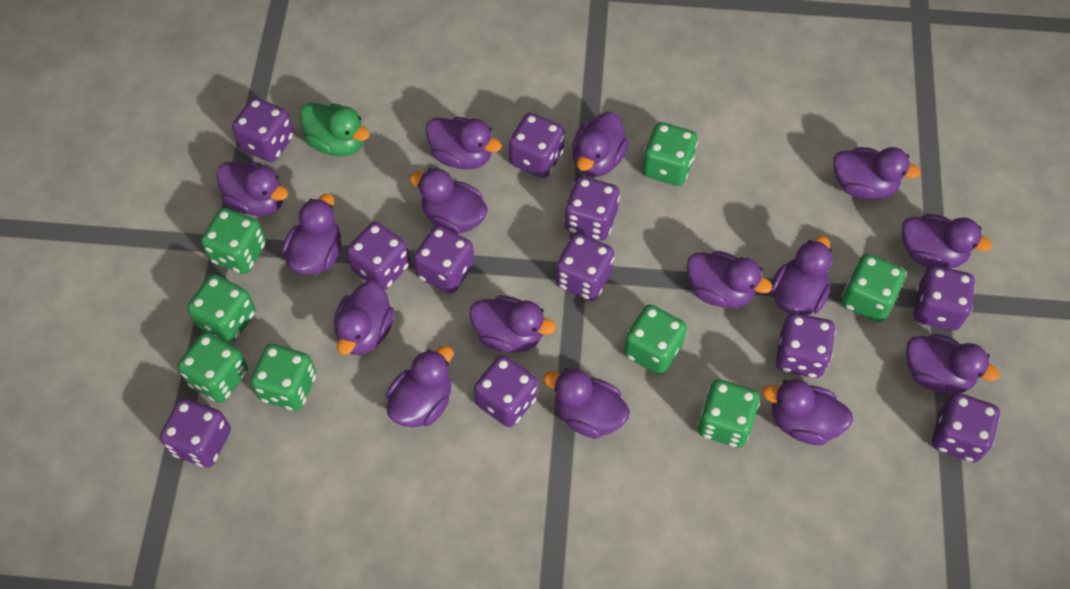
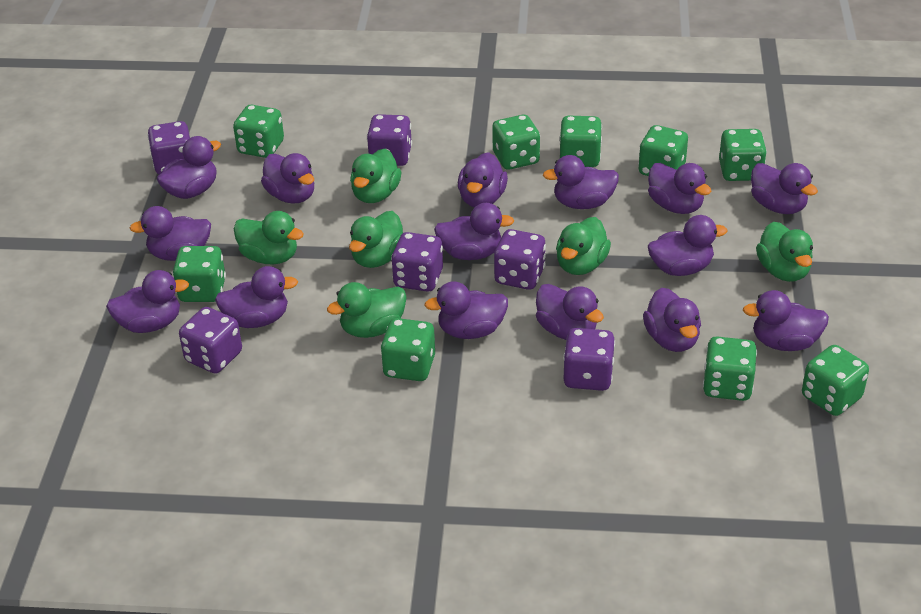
green dice: 8 -> 9
green duck: 1 -> 6
purple dice: 11 -> 6

